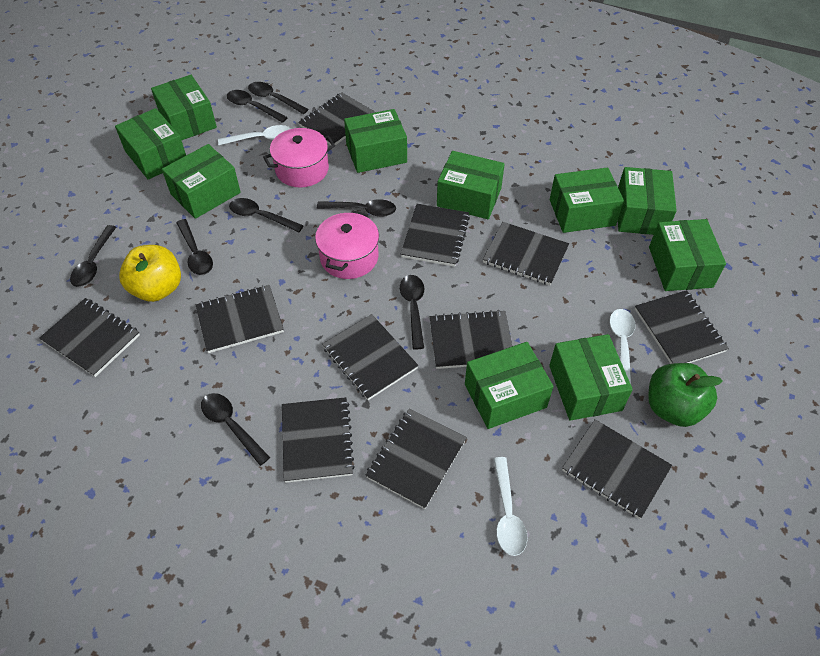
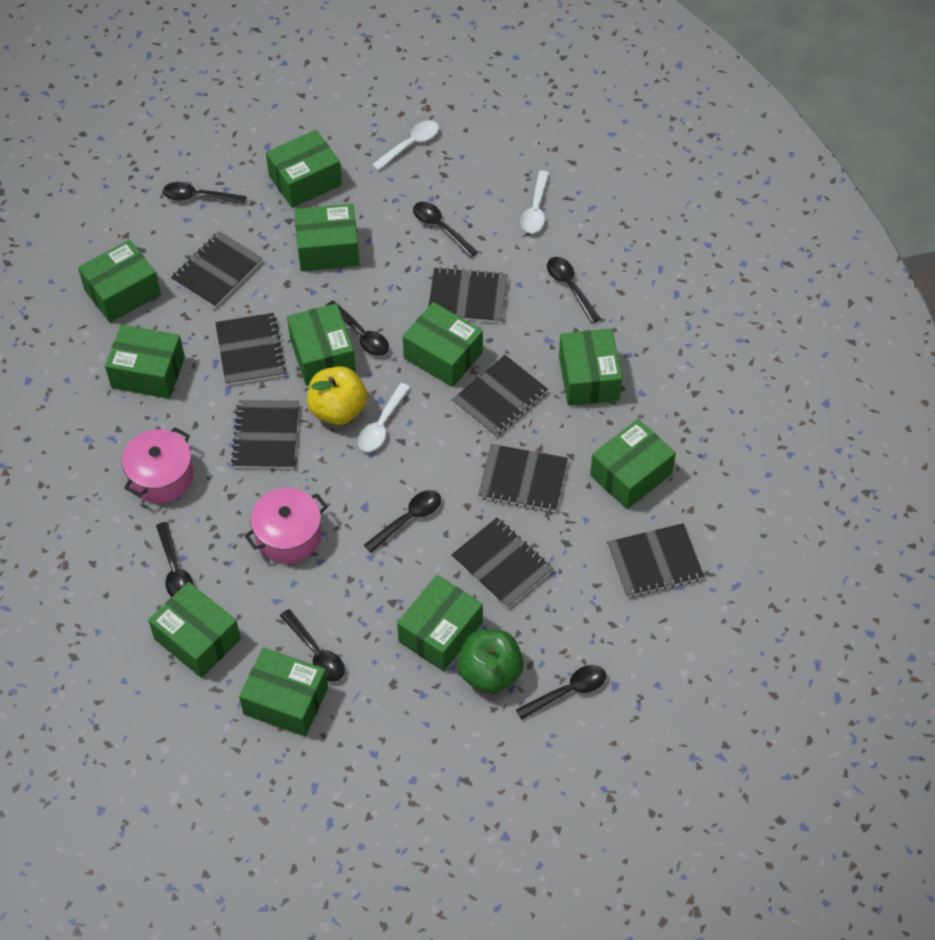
black notebook: 11 -> 8
green box: 10 -> 11

